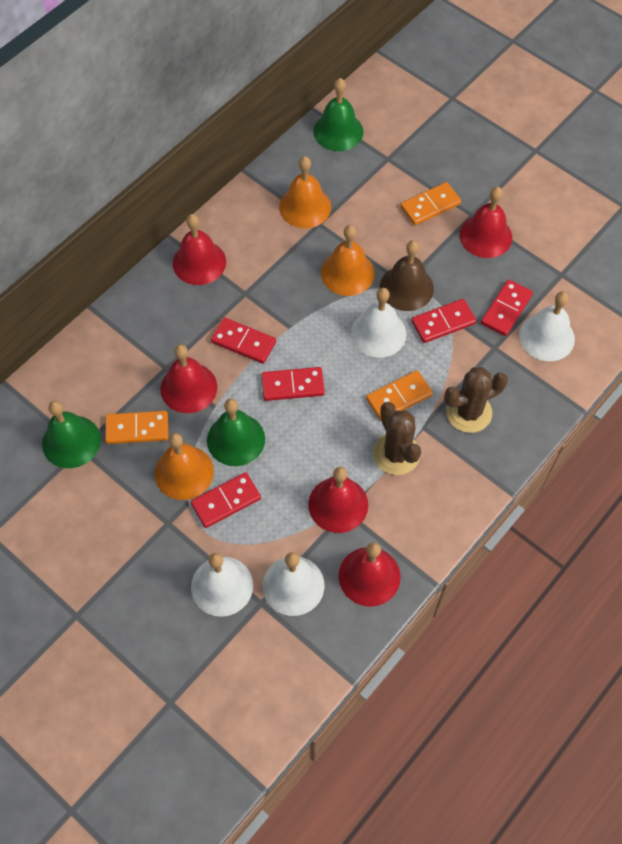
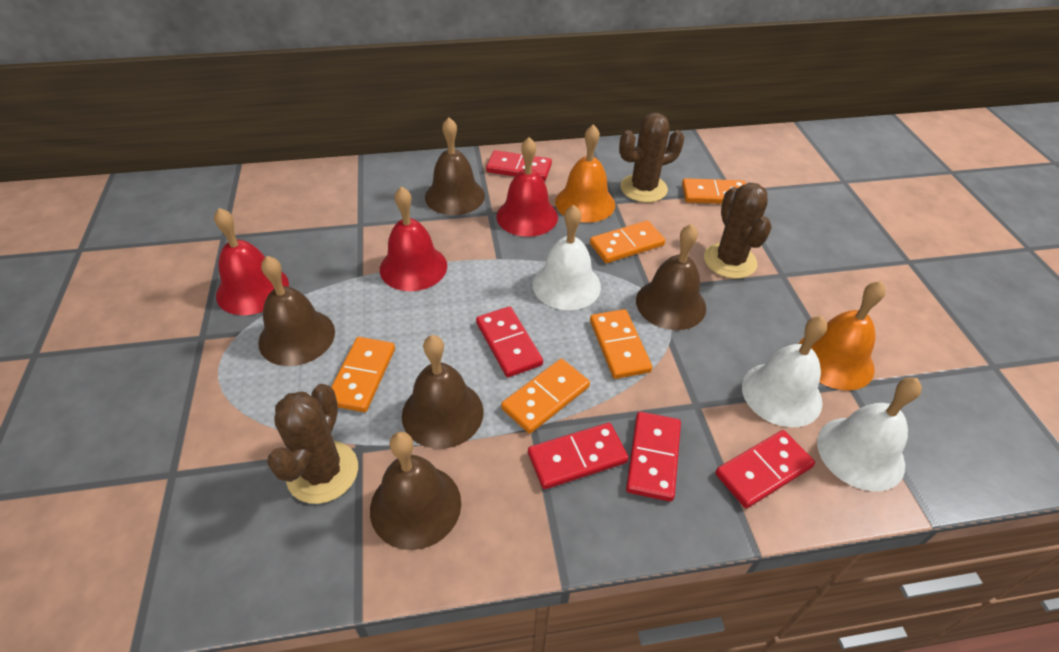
brown bell: 1 -> 5
brown cactus: 2 -> 3
green bell: 3 -> 0
orange bell: 3 -> 2
orange domino: 3 -> 5
red bell: 5 -> 3
white bell: 4 -> 3

